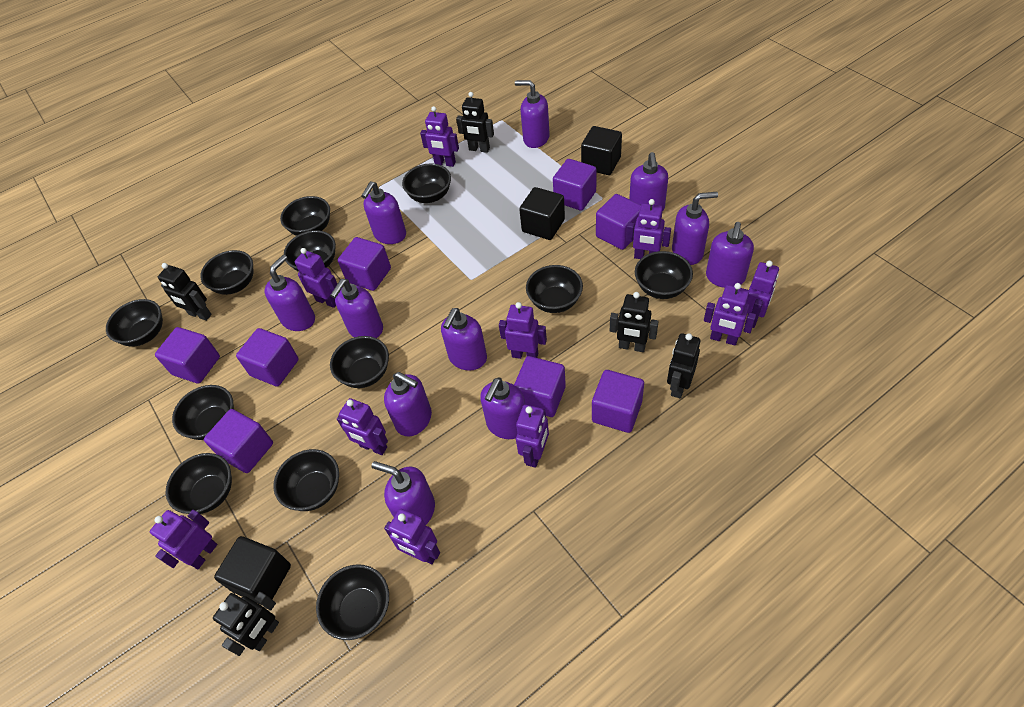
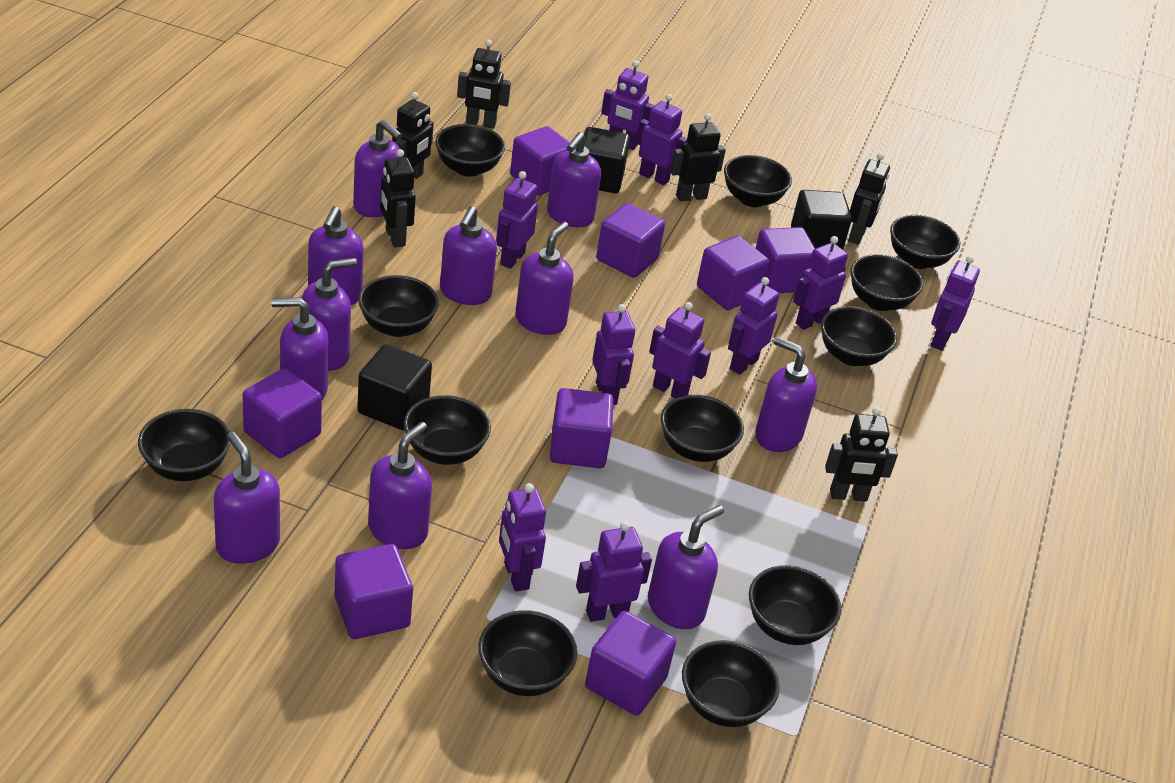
black robot: 5 -> 6

